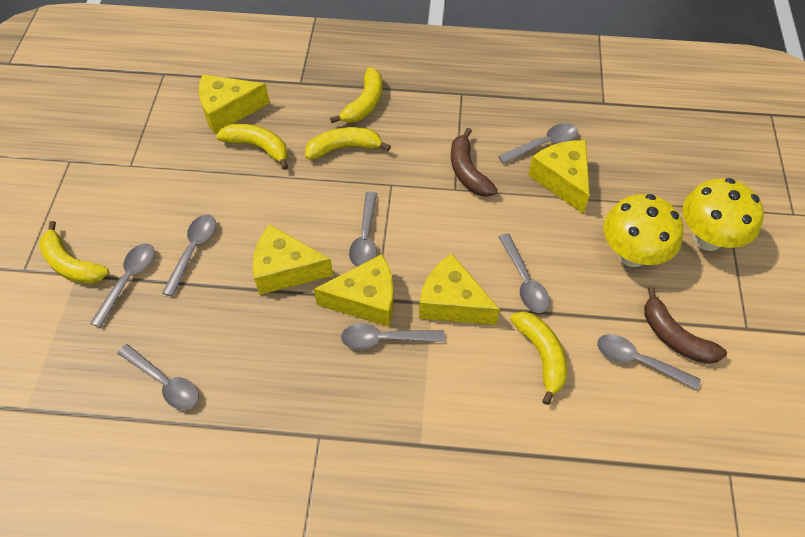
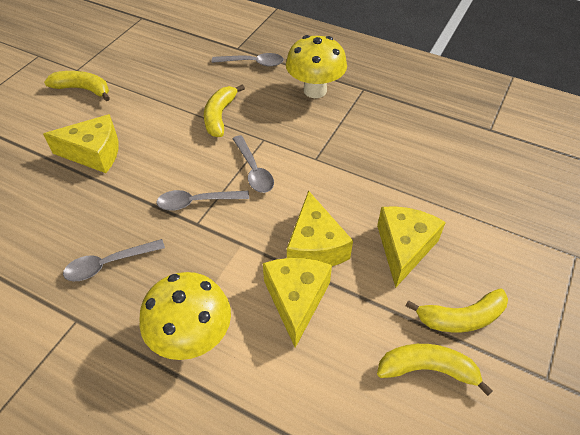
brown banana: 2 -> 0
grey spoon: 8 -> 4
yellow banana: 5 -> 4
yellow cheese: 5 -> 4

